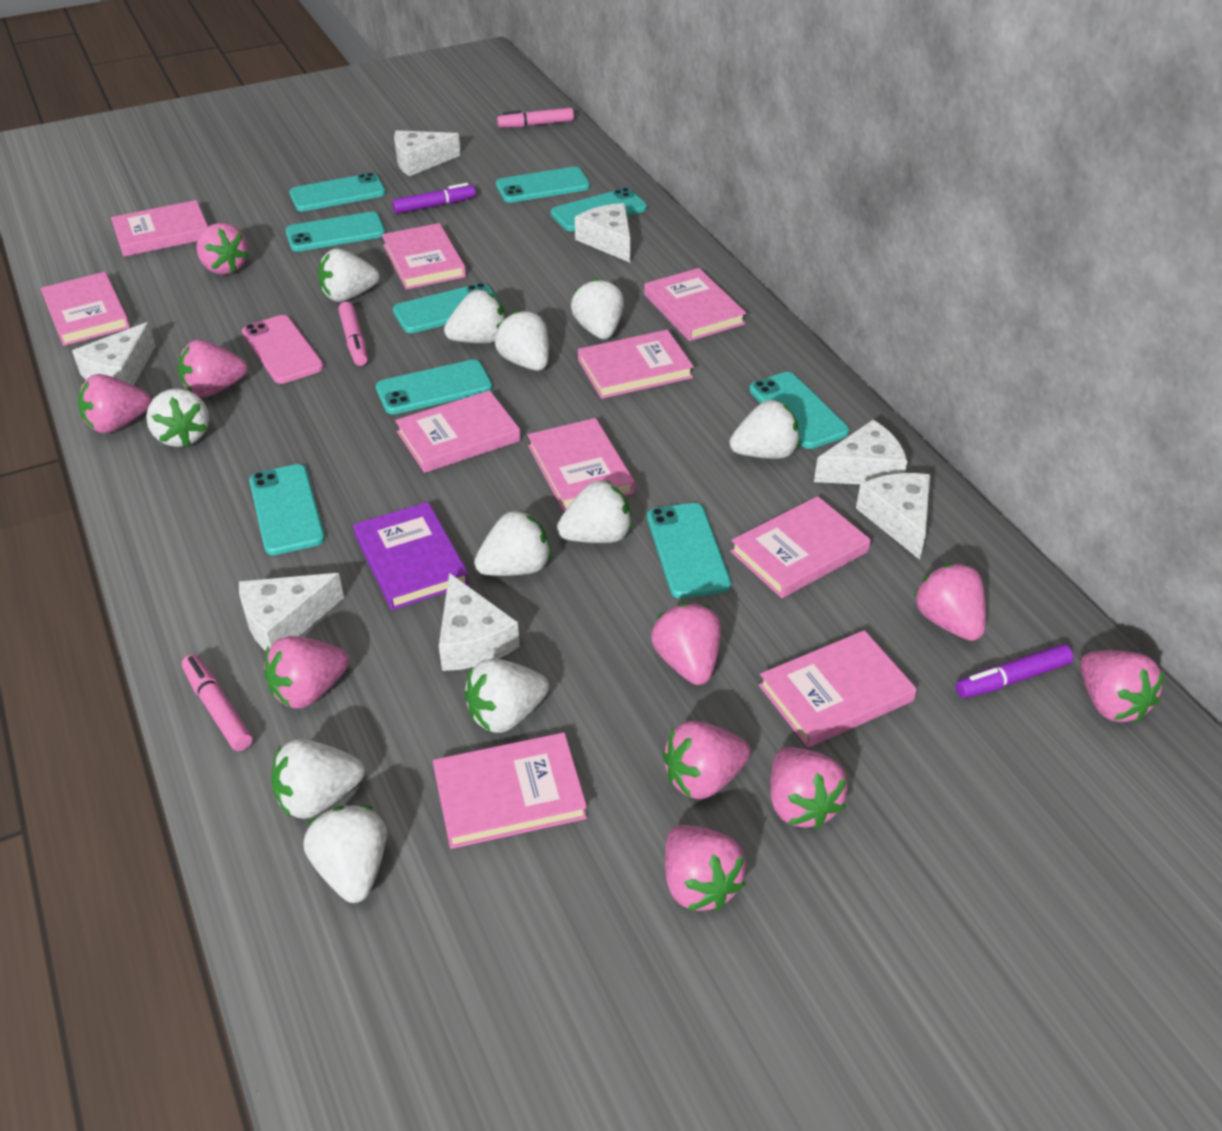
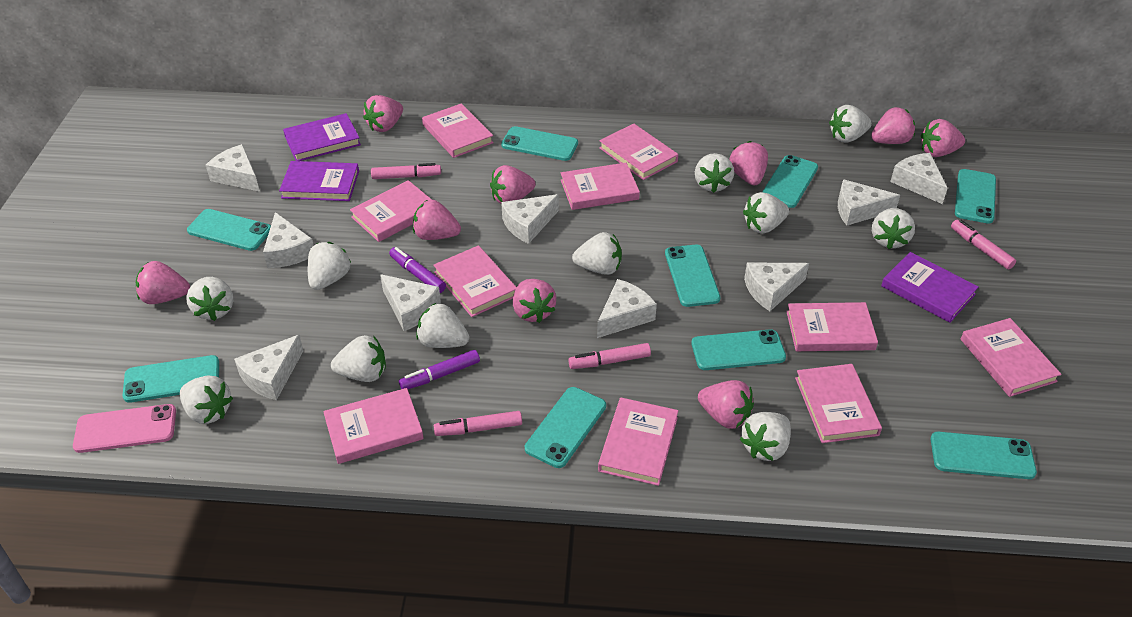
pink marker: 3 -> 4
pink strawberry: 10 -> 9
purple book: 1 -> 3
white cheese: 7 -> 9

